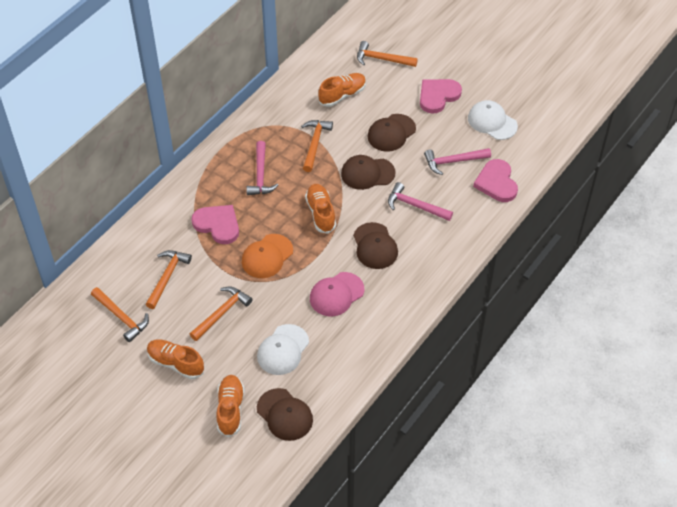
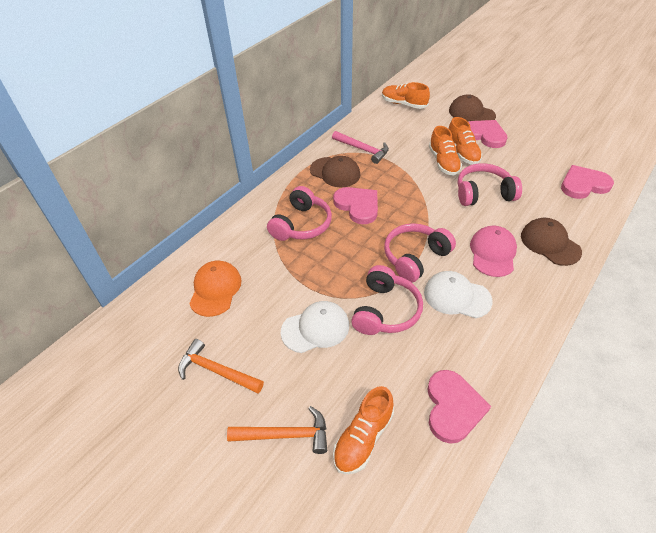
brown cap: 4 -> 3
orange hammer: 5 -> 2
pink hammer: 3 -> 1
pink headphones: 0 -> 4
pink heart: 3 -> 4

